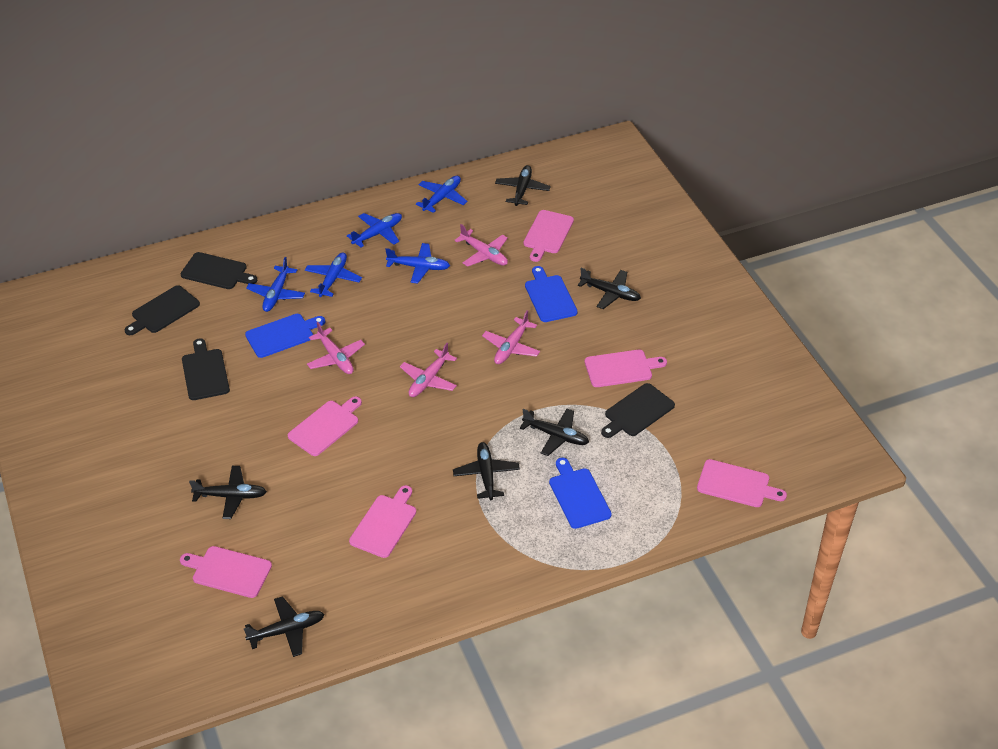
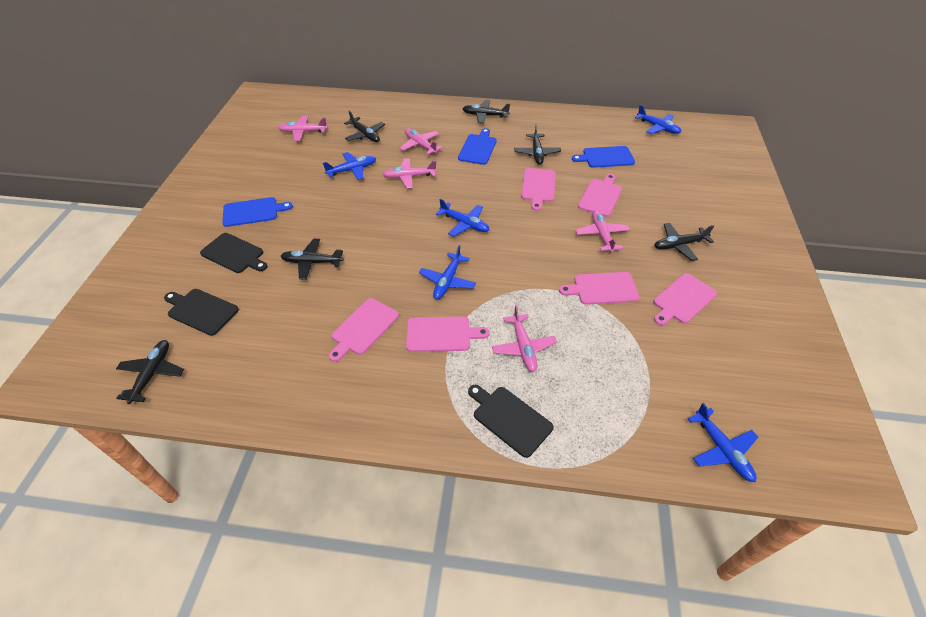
black cutting board: 4 -> 3
pink plane: 4 -> 5

